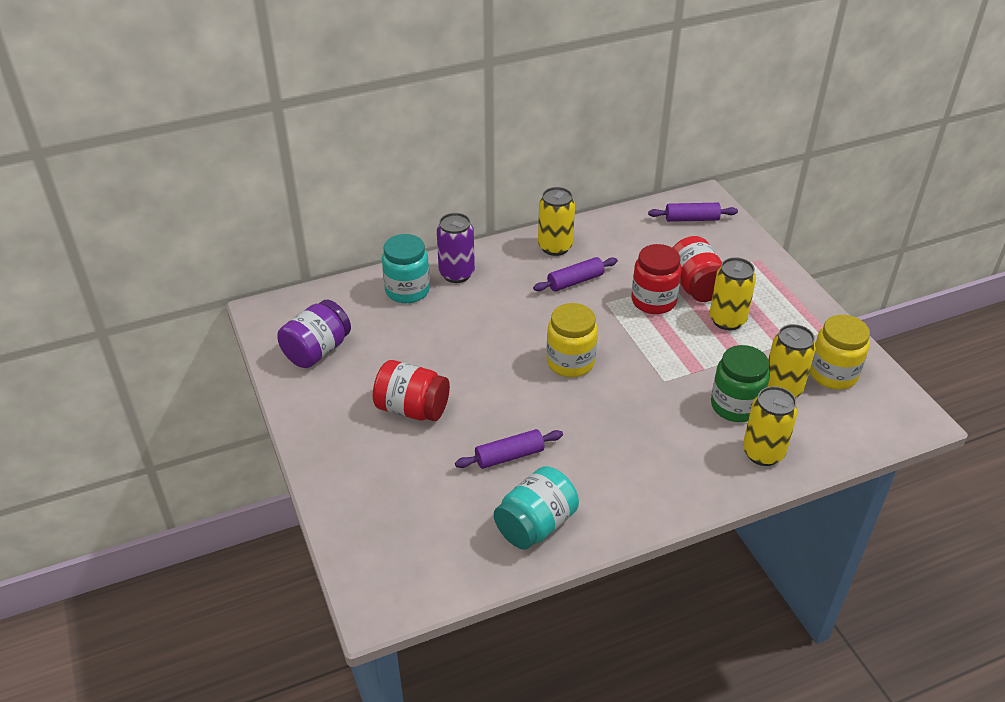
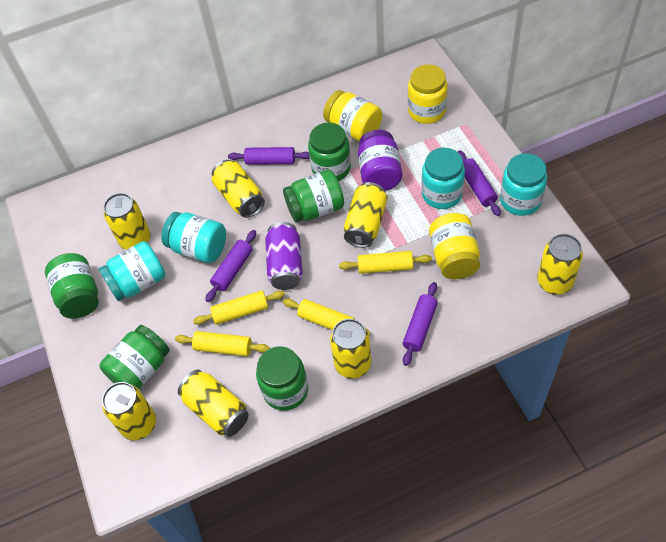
green jar: 1 -> 5
purple rolling pin: 3 -> 4
red jar: 3 -> 0
turquoise jar: 2 -> 4
yellow can: 4 -> 7
yellow jar: 2 -> 3
yellow rolling pin: 0 -> 4

